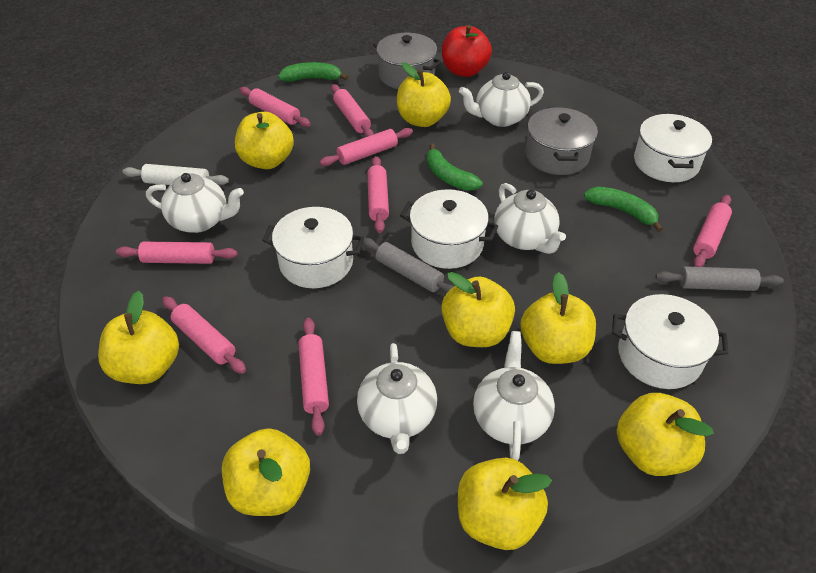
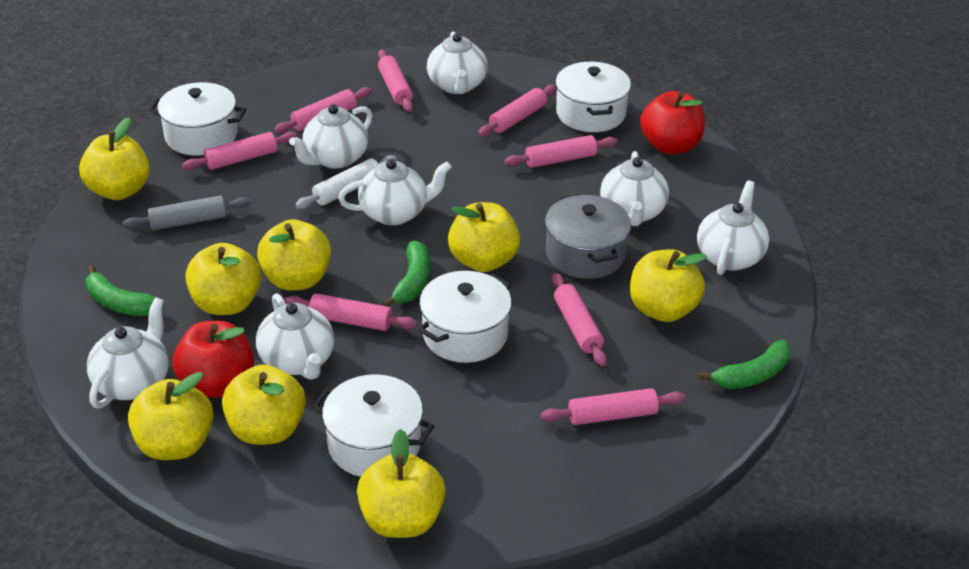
grey pot: 2 -> 1
grey rolling pin: 2 -> 1
red apple: 1 -> 2
white teapot: 5 -> 7

